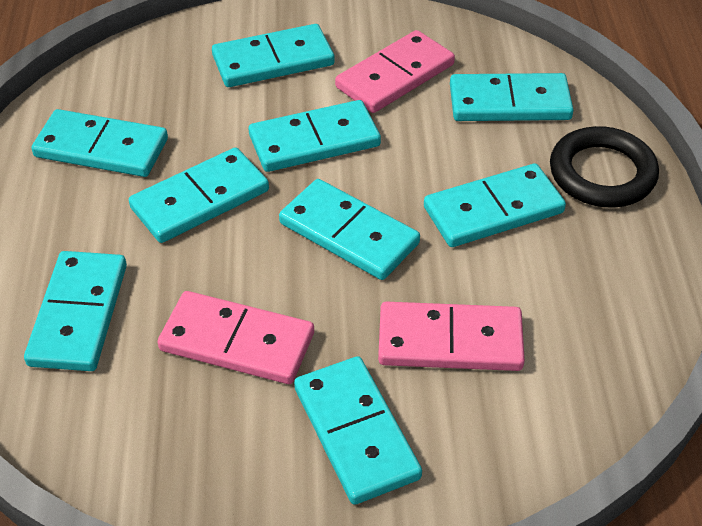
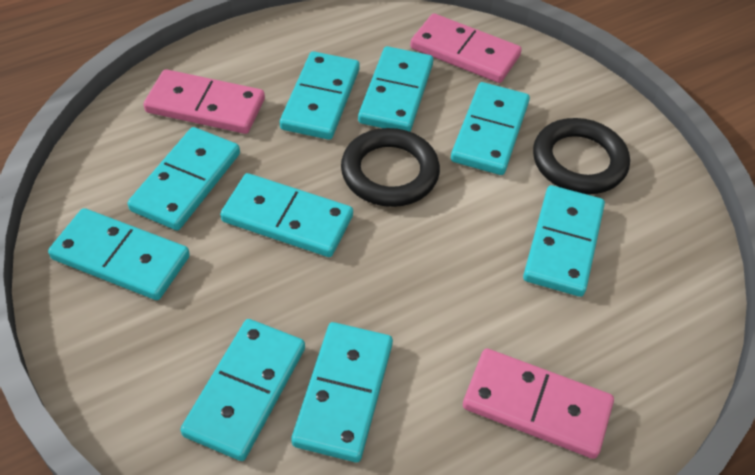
black ring: 1 -> 2

